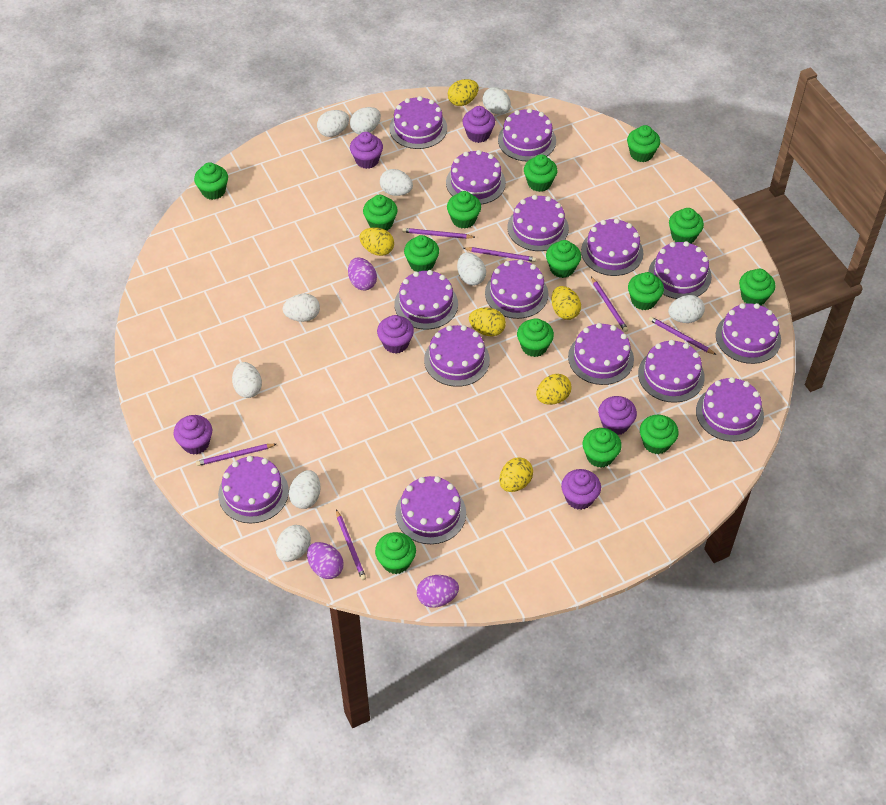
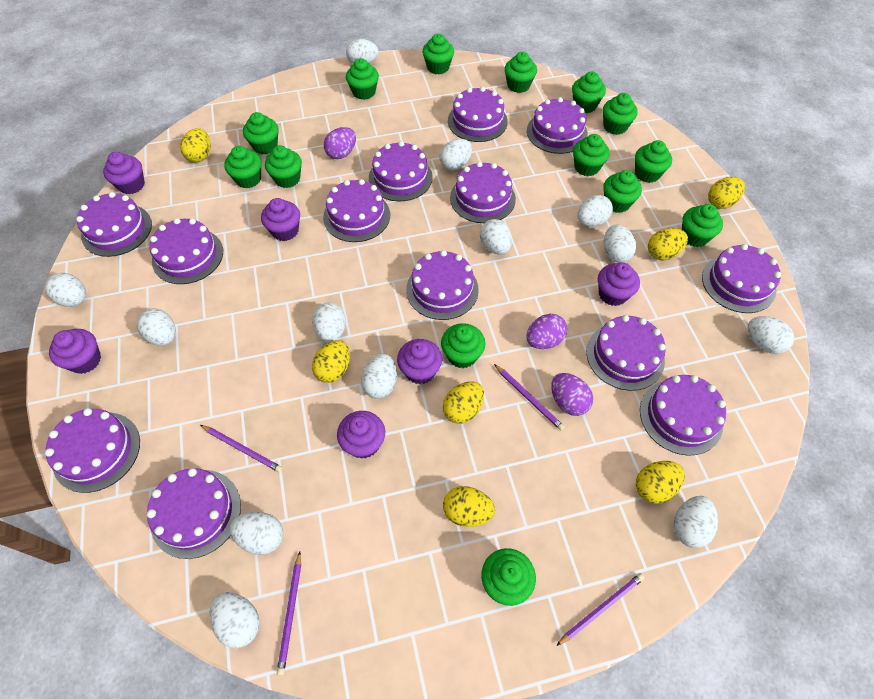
purple cake: 15 -> 13
purple pencil: 6 -> 4
white egg: 10 -> 13
yellow egg: 6 -> 7

